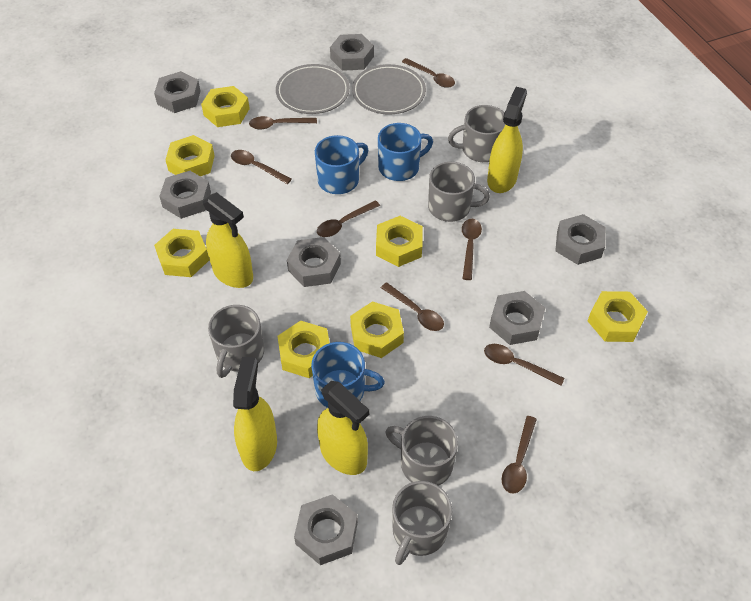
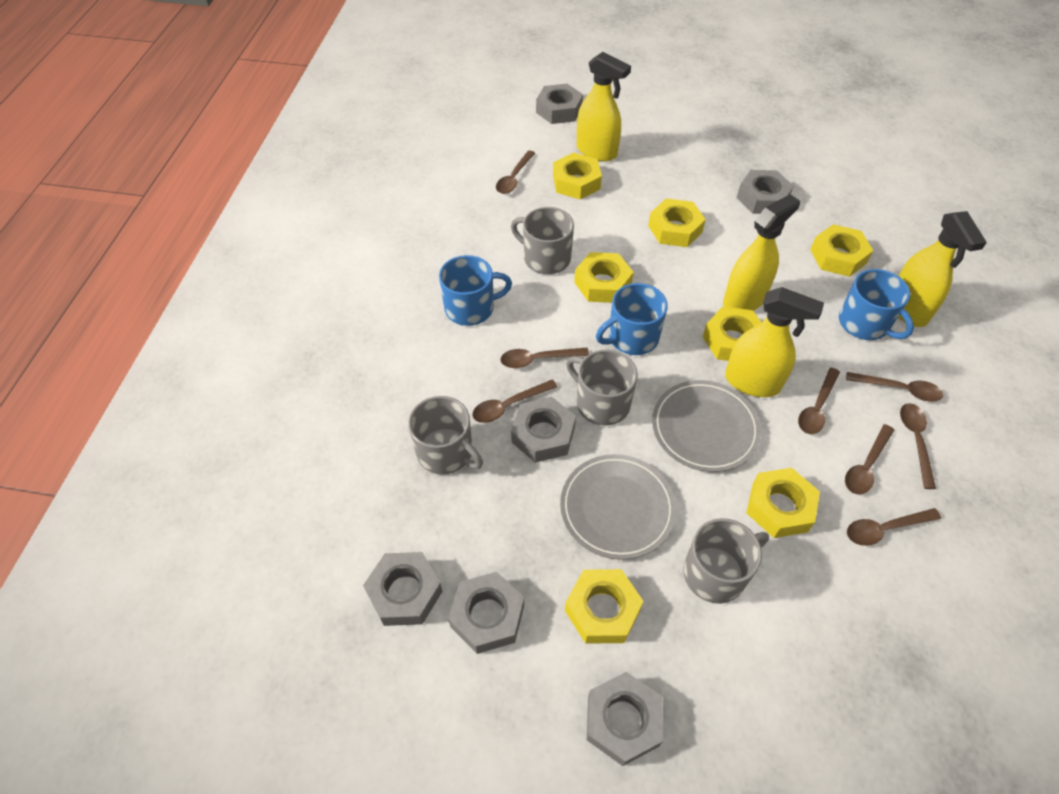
grey mug: 5 -> 4
grey nut: 7 -> 6

